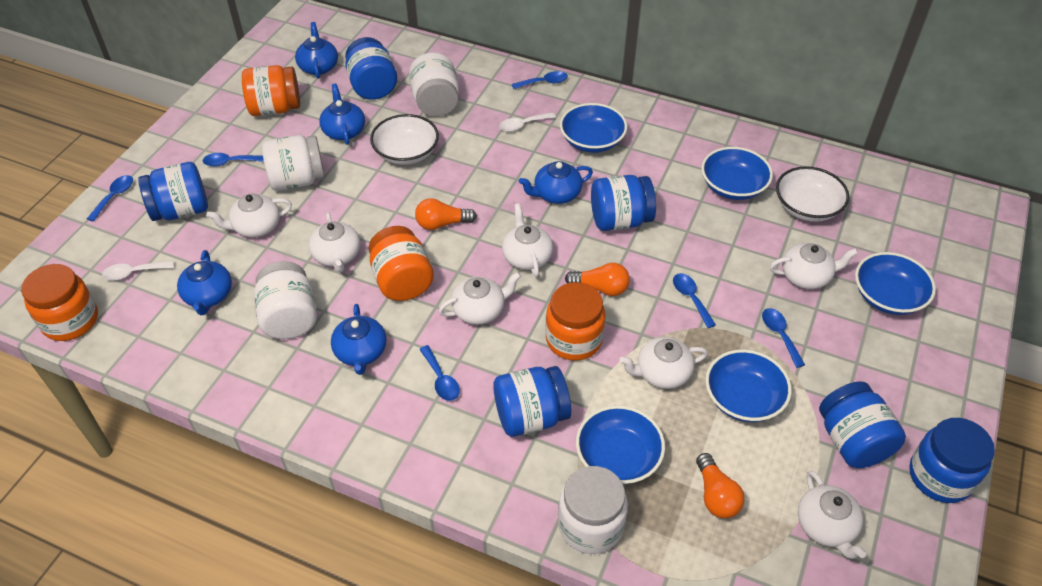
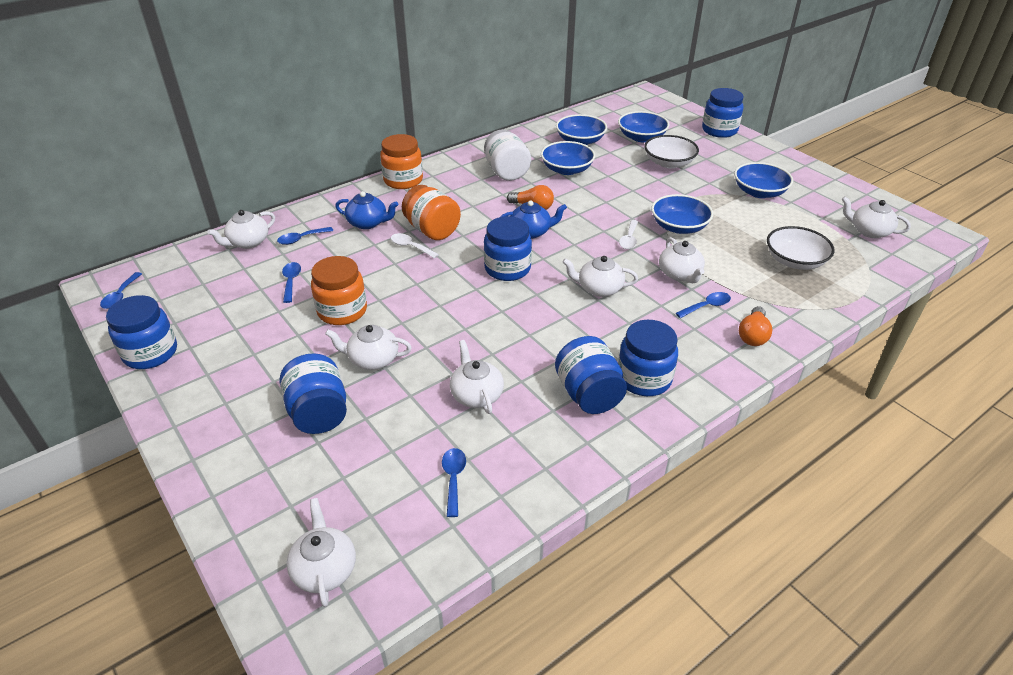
blue spoon: 6 -> 5
blue teapot: 5 -> 2
orange jar: 4 -> 3
orange light bulb: 3 -> 2
white jar: 4 -> 1

